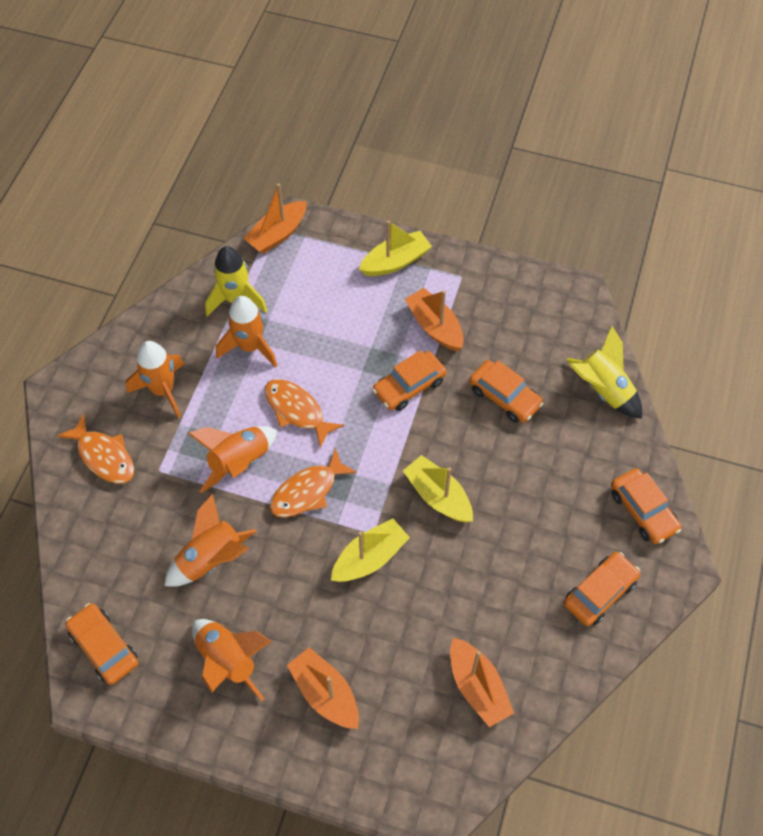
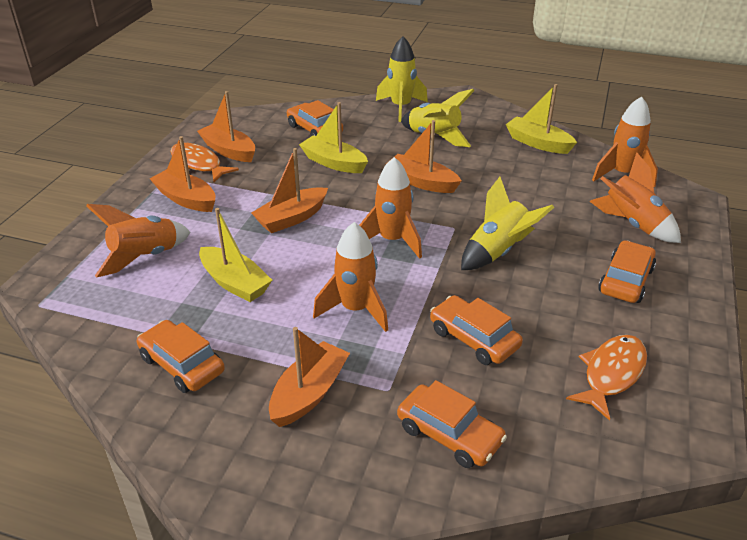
orange boat: 4 -> 5
orange fish: 3 -> 2
yellow rocket: 2 -> 3

